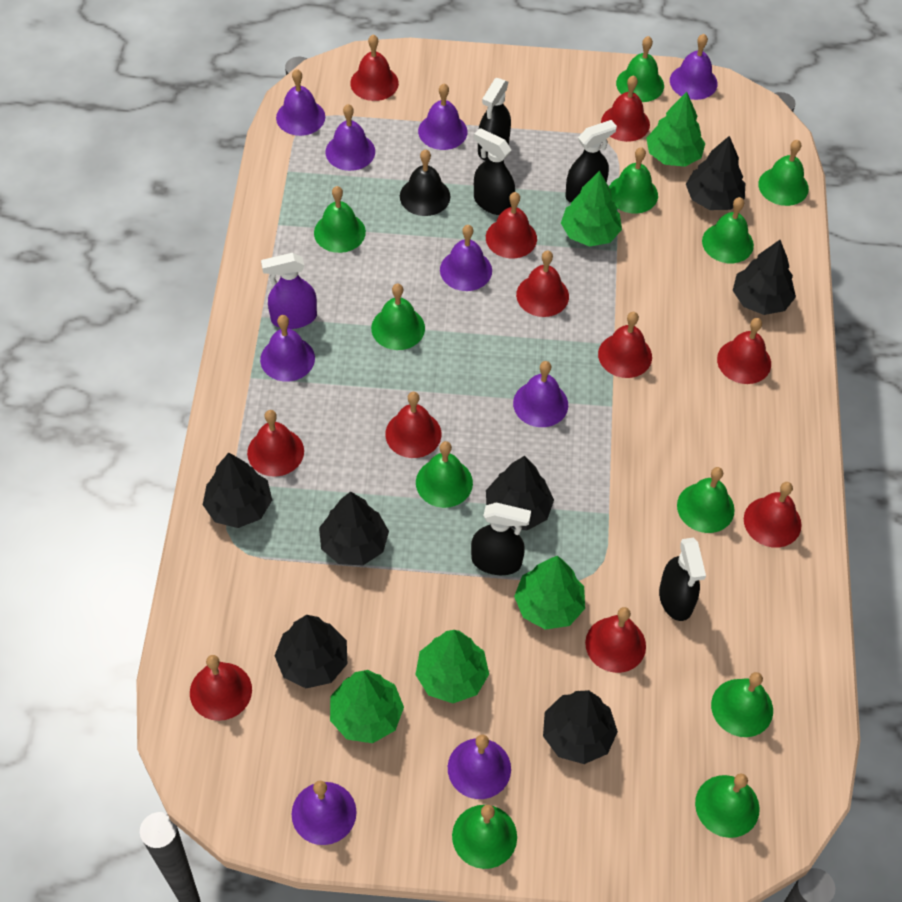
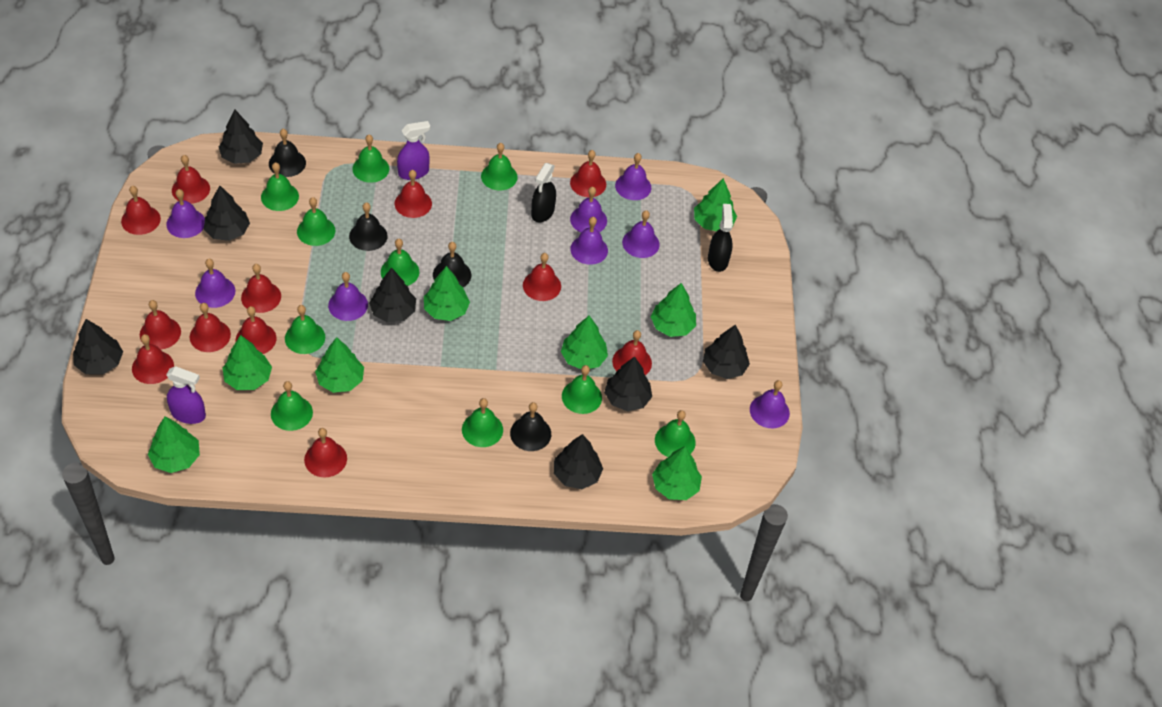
black bell: 1 -> 4
black spray bottle: 5 -> 2
green bell: 11 -> 10
green tree: 5 -> 8
purple bell: 9 -> 8
purple spray bottle: 1 -> 2
red bell: 11 -> 12

